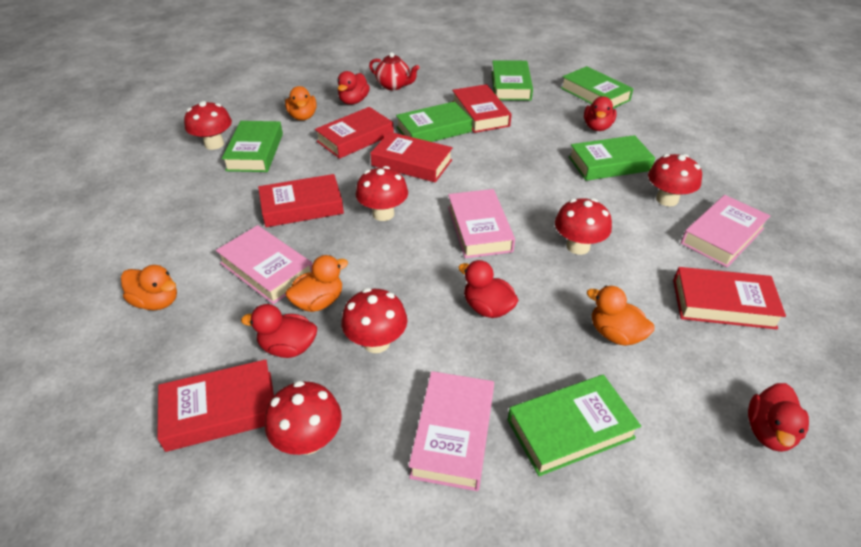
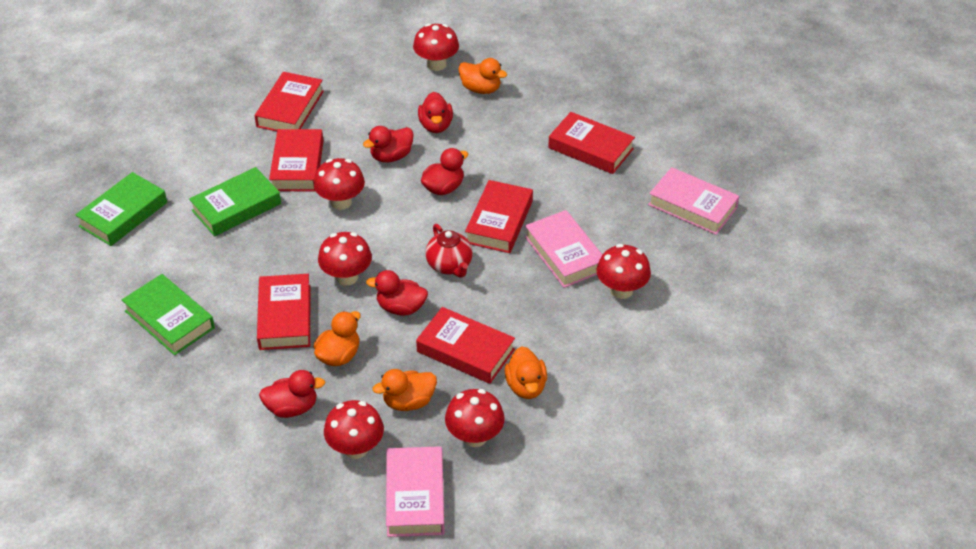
green book: 6 -> 3
pink book: 4 -> 3

